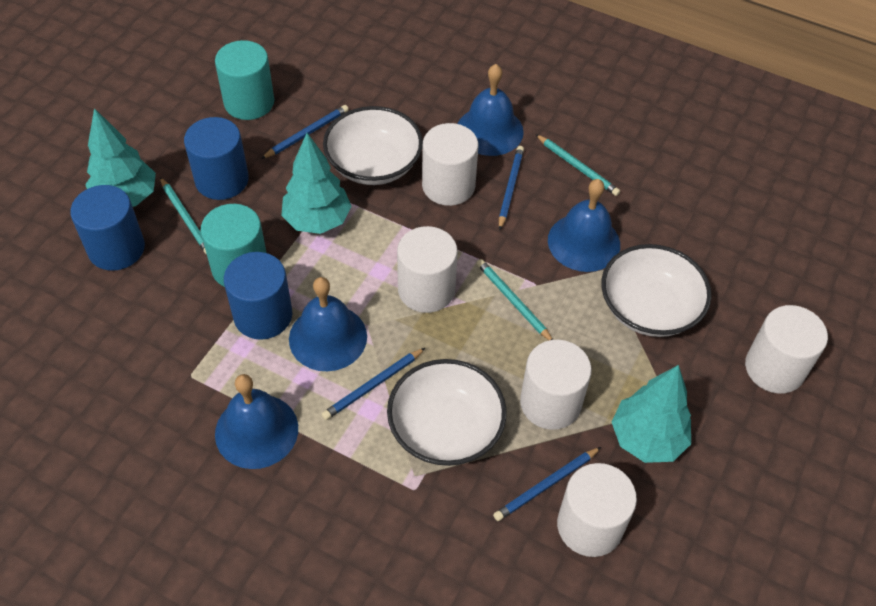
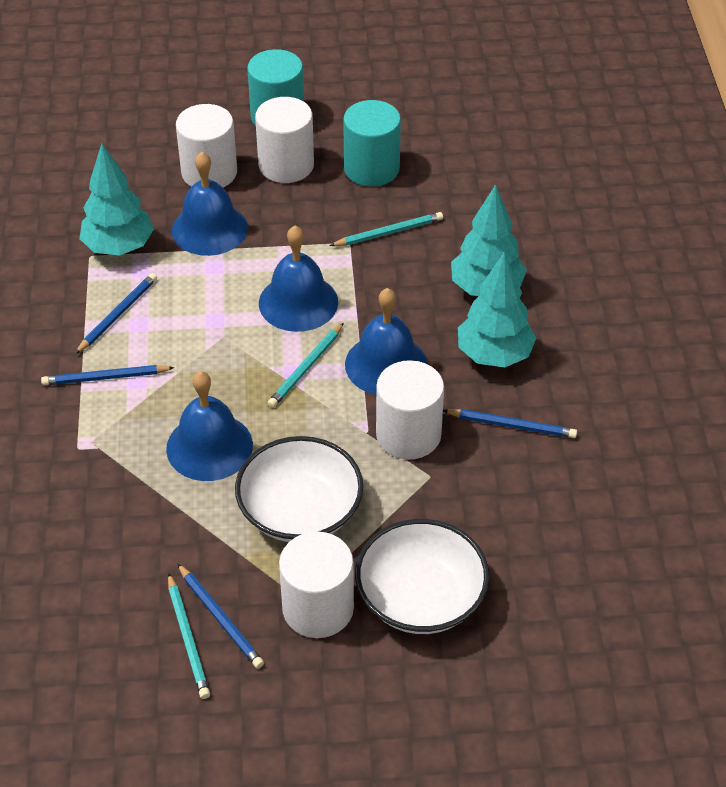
blue cylinder: 3 -> 0
white bowl: 3 -> 2
white cylinder: 5 -> 4

